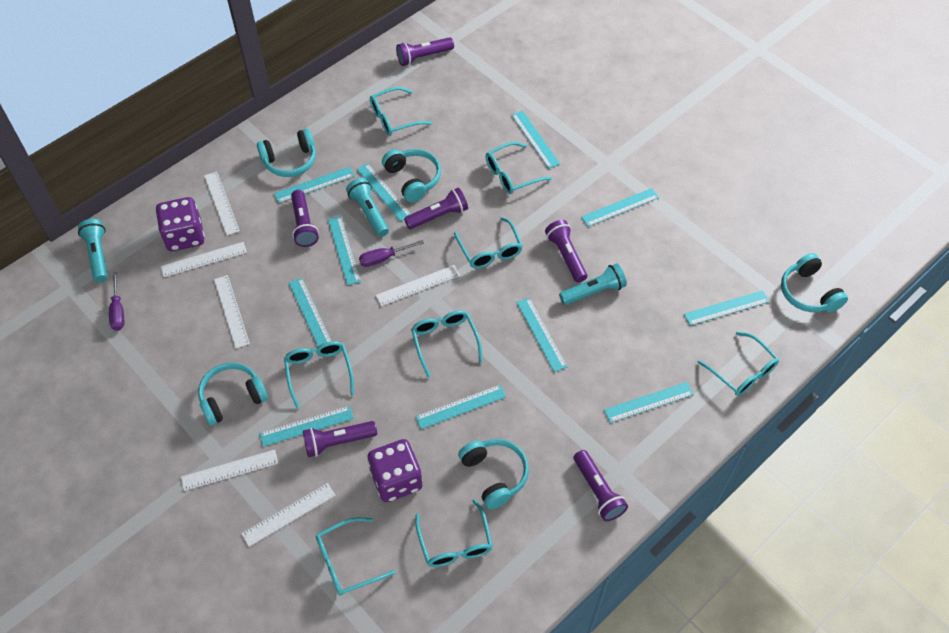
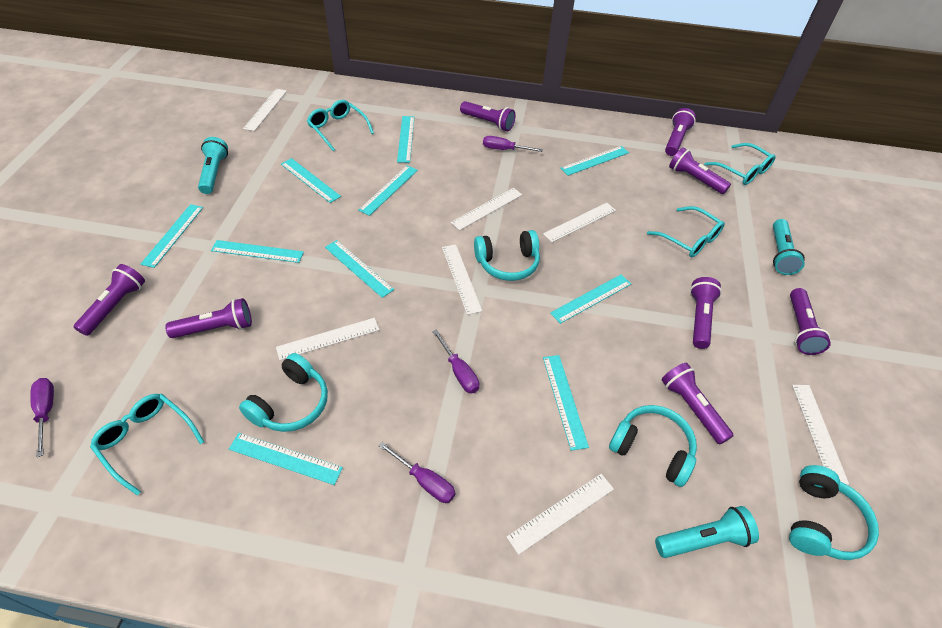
purple dice: 2 -> 0
purple flashlight: 6 -> 8
purple screwdriver: 2 -> 4
turquoise glasses: 8 -> 4
turquoise headphones: 5 -> 4
turquoise ruler: 11 -> 10
white ruler: 6 -> 7

